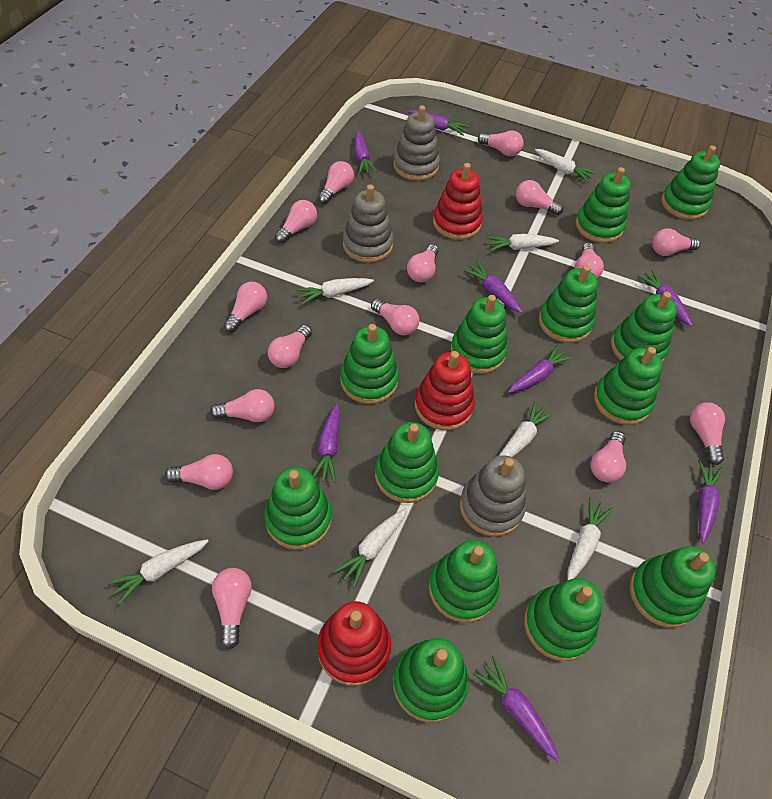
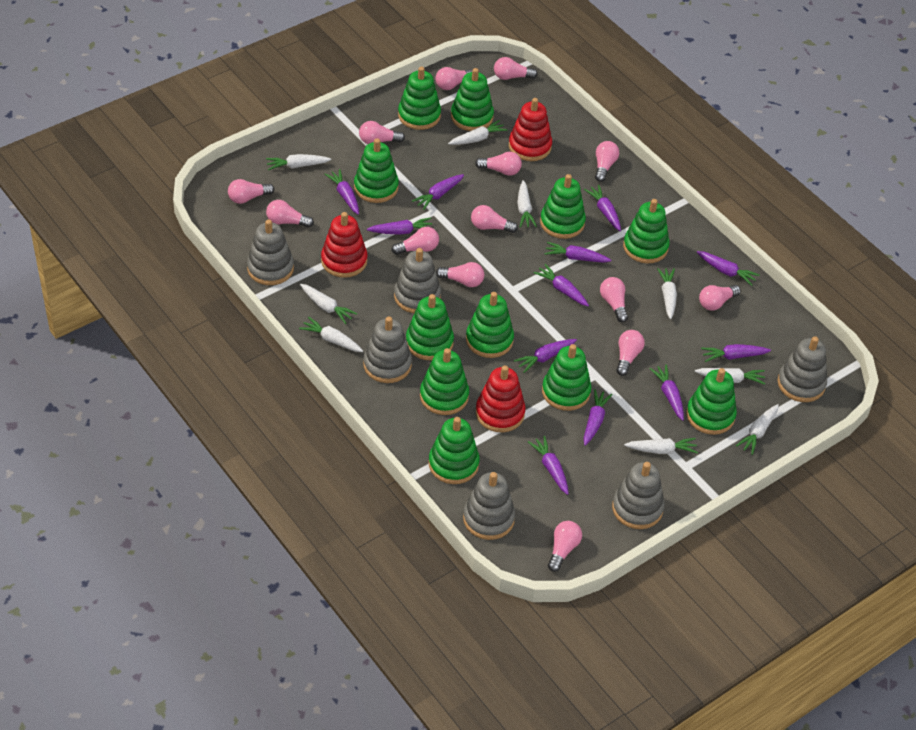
green stacking toy: 13 -> 11
grey stacking toy: 3 -> 6
pink light bulb: 15 -> 14
purple carrot: 8 -> 12
white carrot: 7 -> 9

